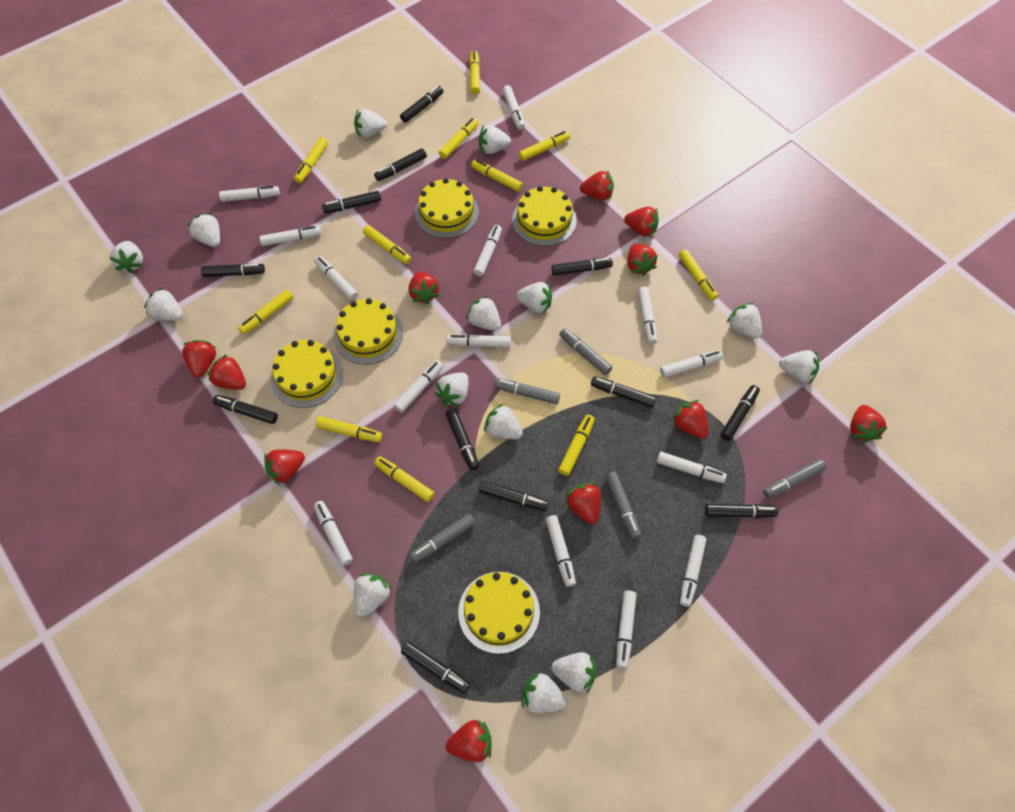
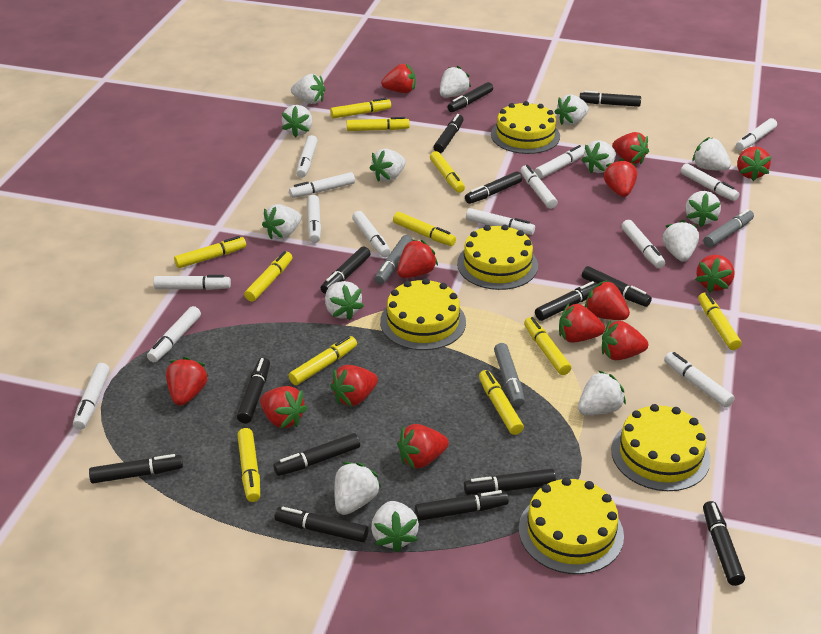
black marker: 12 -> 14
grey marker: 5 -> 3
red strawberry: 11 -> 13

